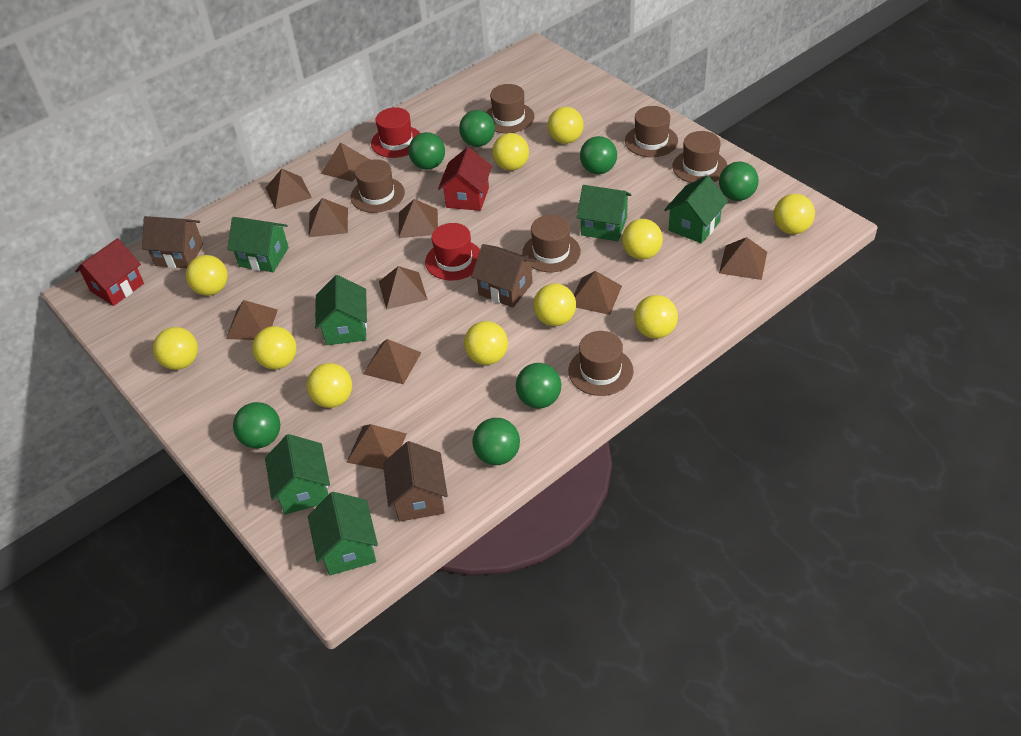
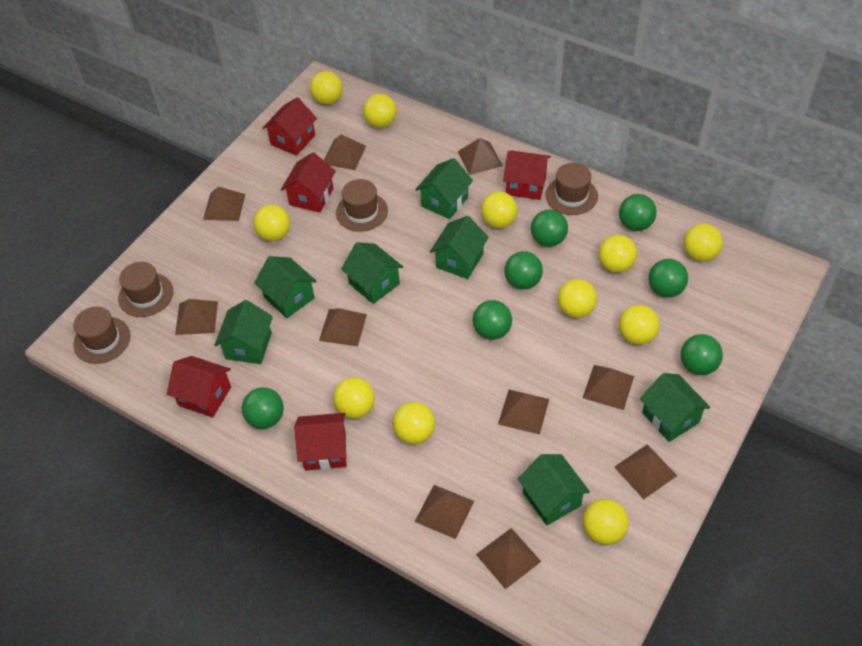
brown hat: 6 -> 4
brown house: 3 -> 0
green house: 6 -> 7
red hat: 2 -> 0
red house: 2 -> 5

